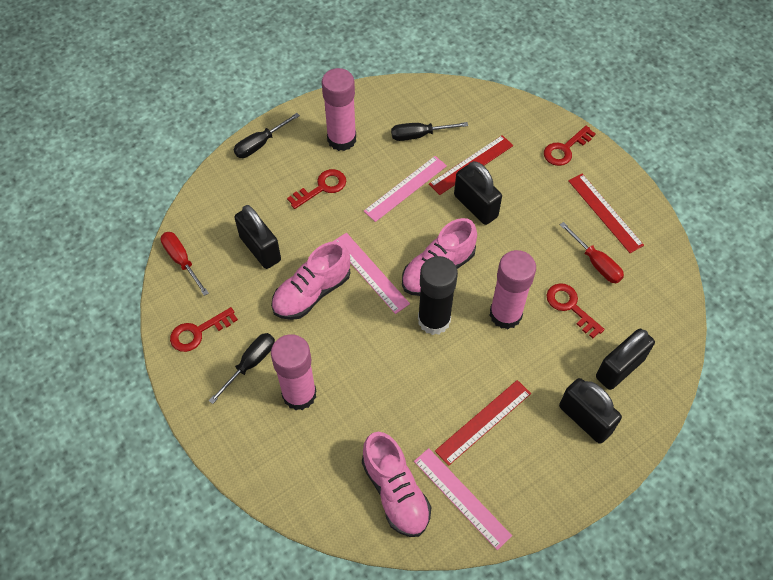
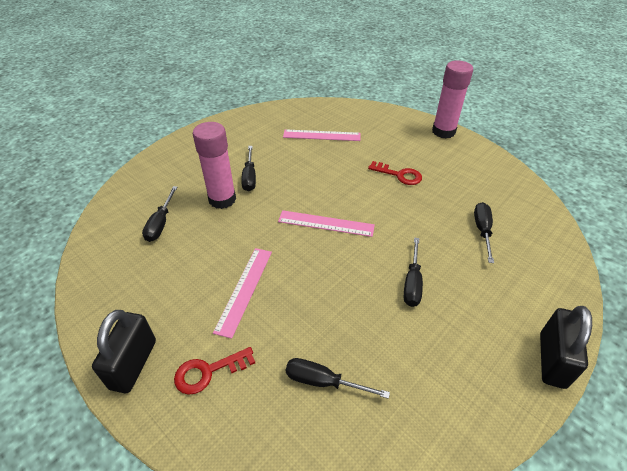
black glue stick: 1 -> 0
black padlock: 4 -> 2
black screwdriver: 3 -> 5
pink glue stick: 3 -> 2
pink shoe: 3 -> 0
red key: 4 -> 2
red ruler: 3 -> 0
red screwdriver: 2 -> 0

